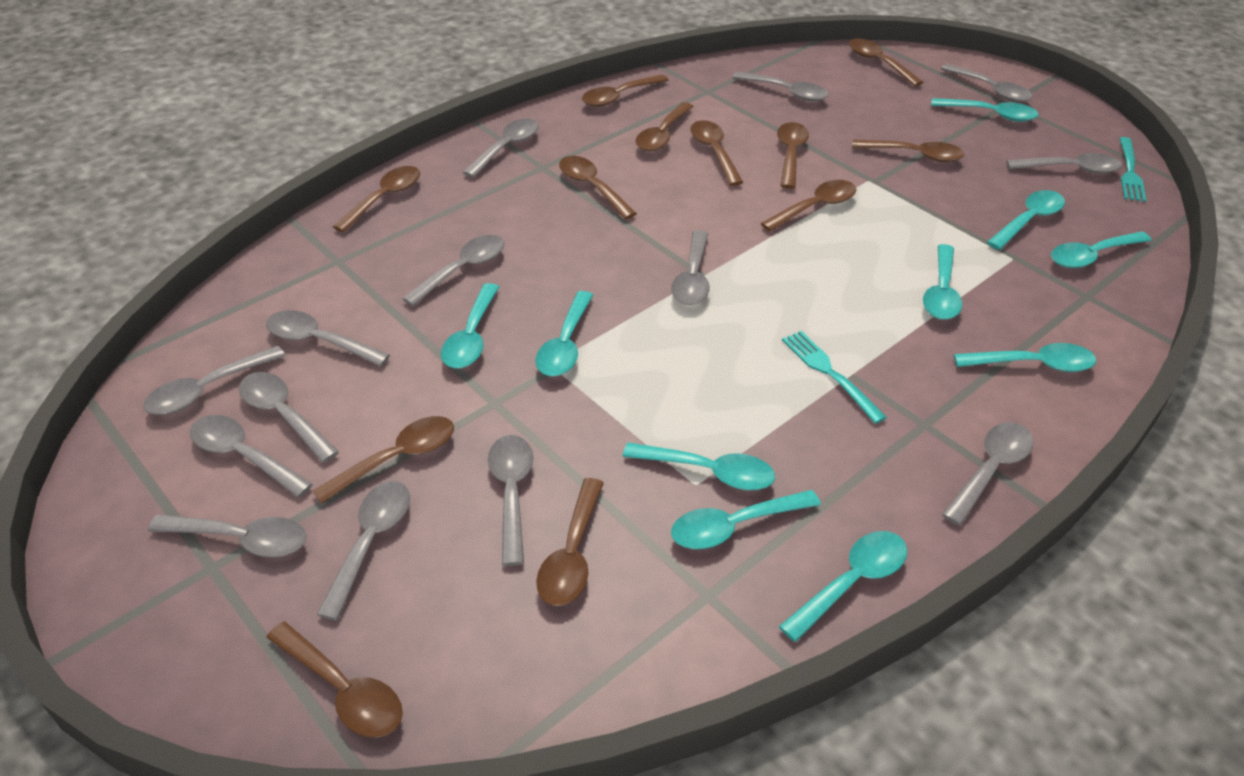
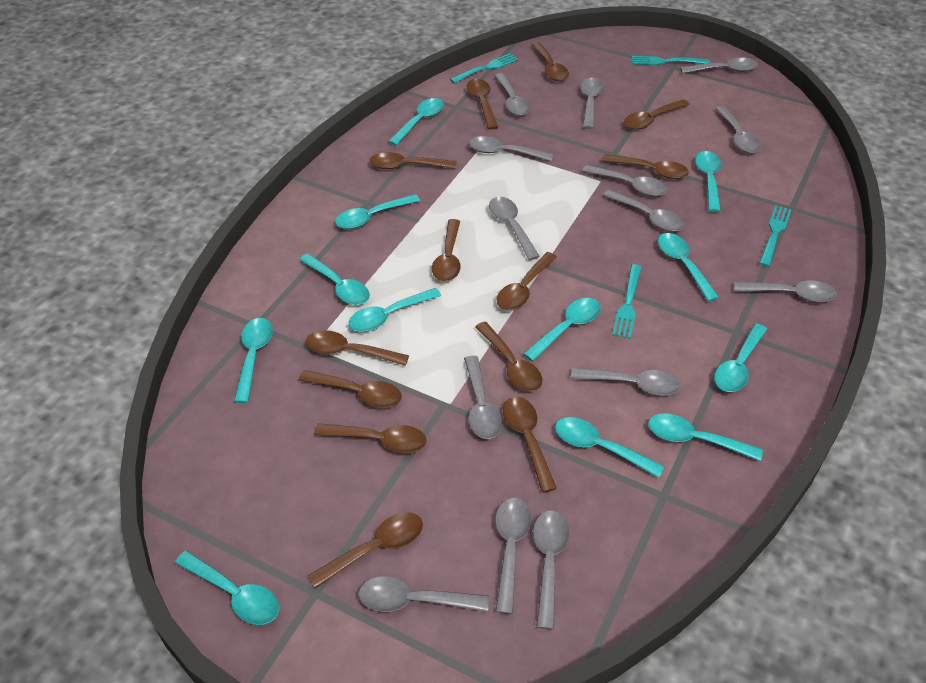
brown spoon: 12 -> 13
turquoise fork: 2 -> 4
turquoise spoon: 10 -> 12

